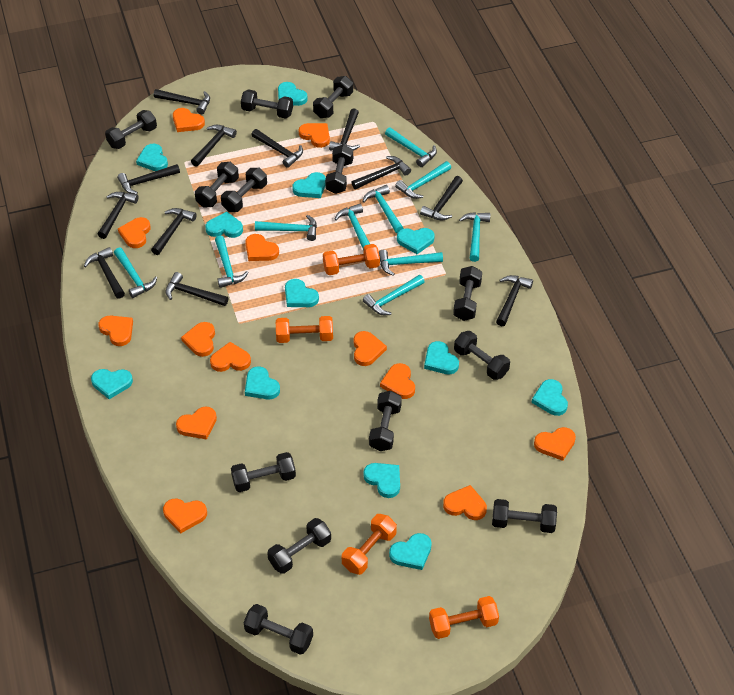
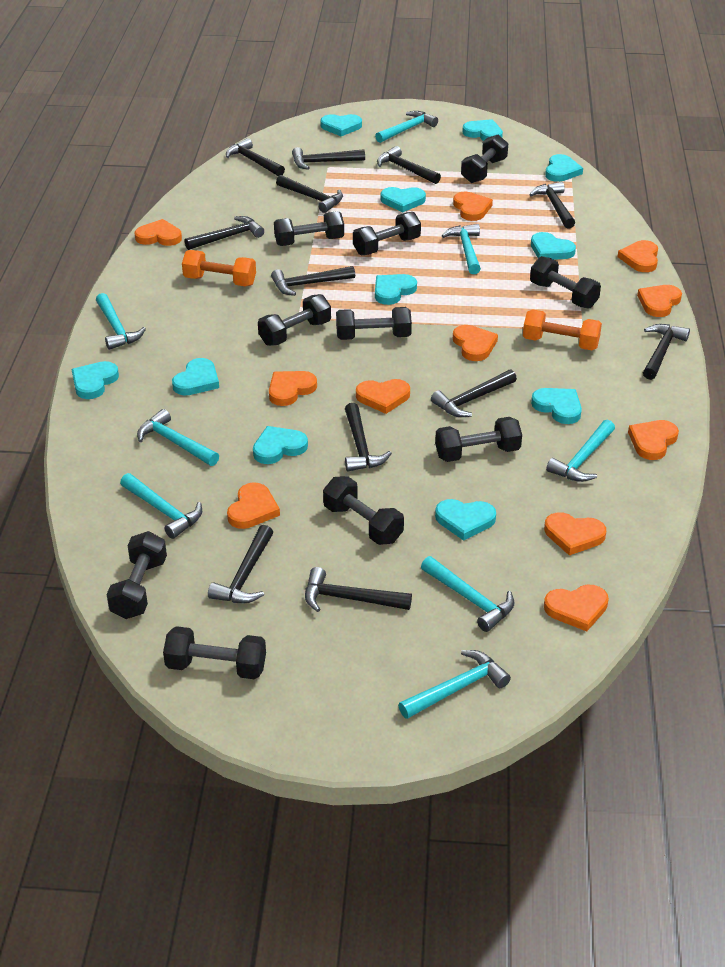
black dumbbell: 13 -> 10
orange dumbbell: 4 -> 2
orange heart: 13 -> 11
turquoise hammer: 10 -> 8
turquoise heart: 12 -> 11

